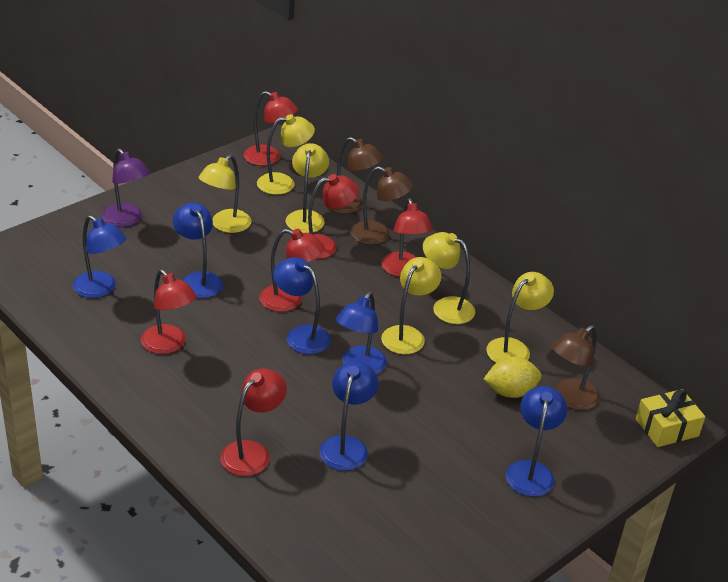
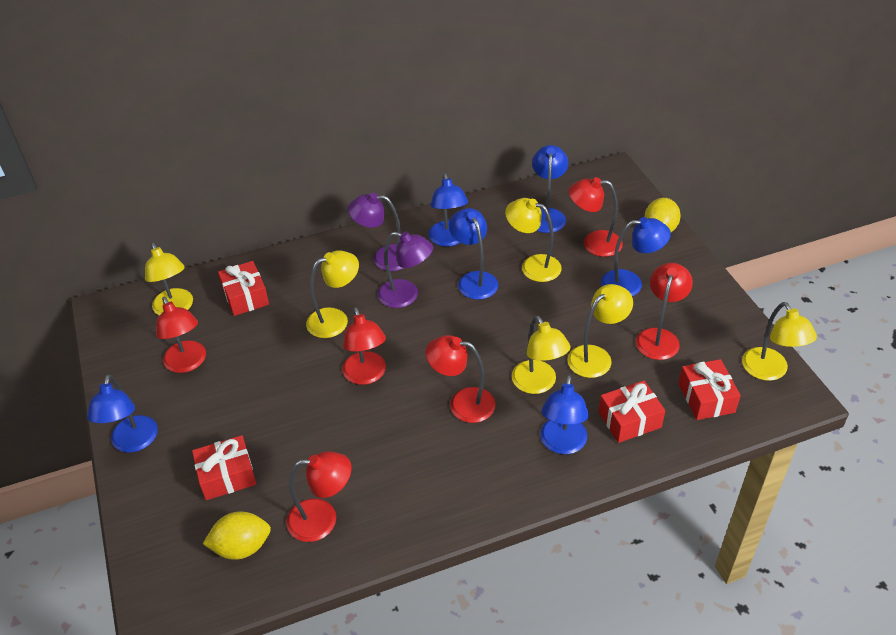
brown lamp: 3 -> 0
purple lamp: 1 -> 2
red gift: 0 -> 4
yellow gift: 1 -> 0
yellow lemon: 1 -> 2

